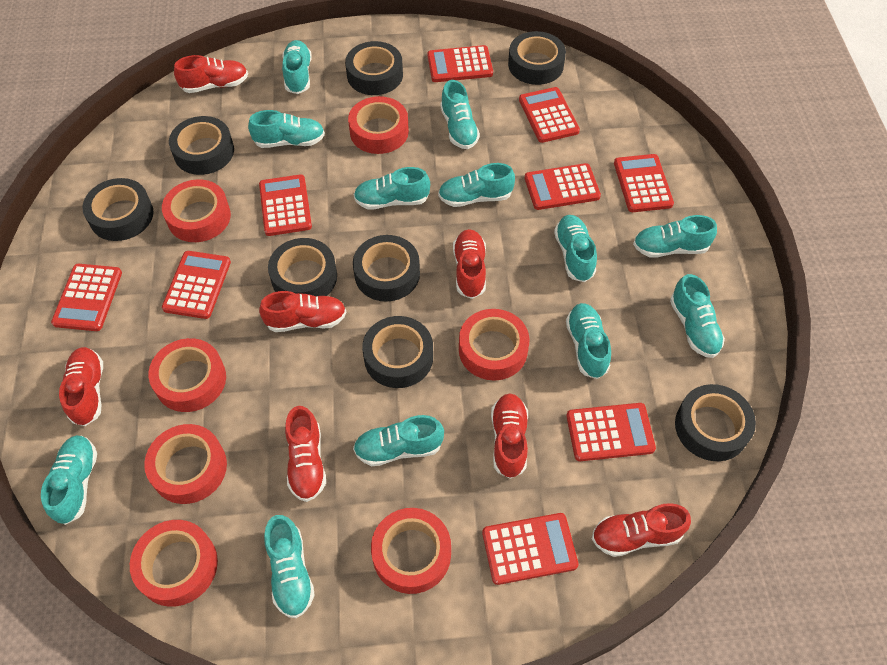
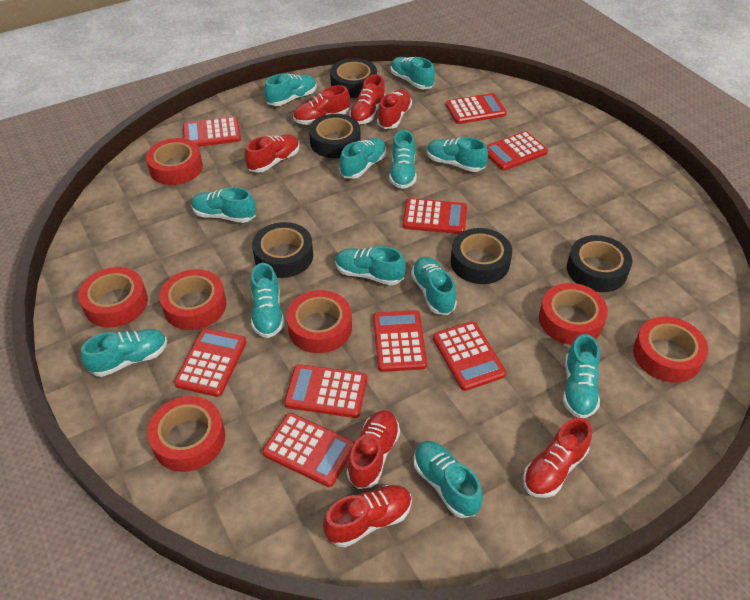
black tape: 8 -> 5

